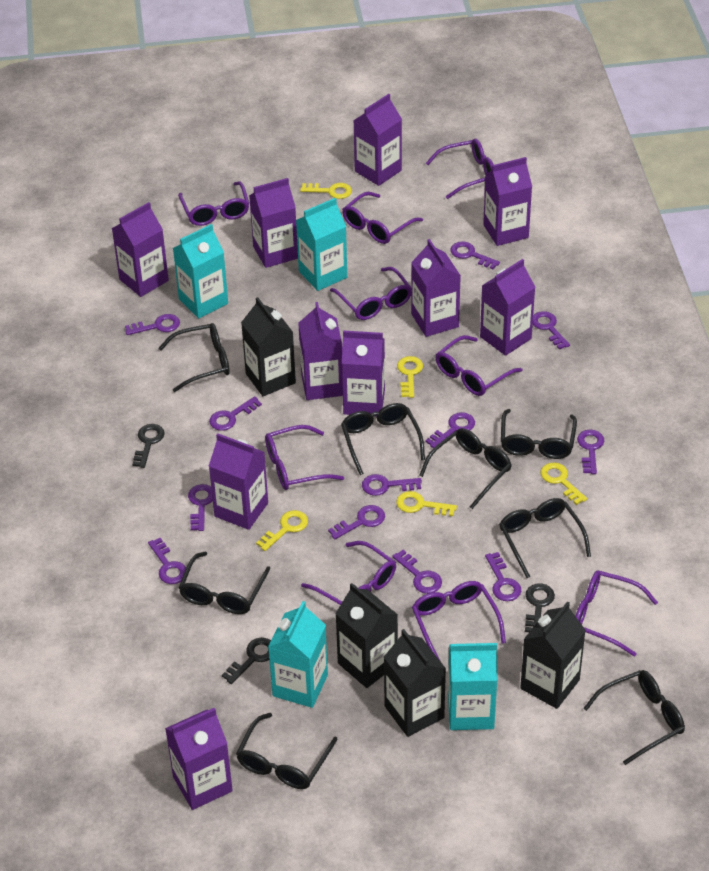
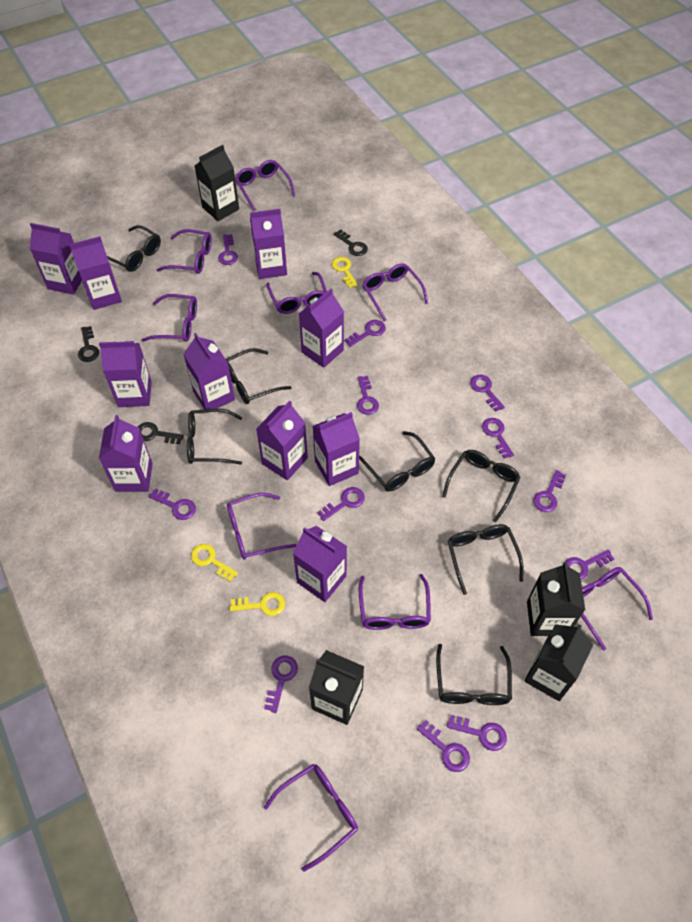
black glasses: 8 -> 7
turquoise carton: 4 -> 0
yellow key: 5 -> 3

